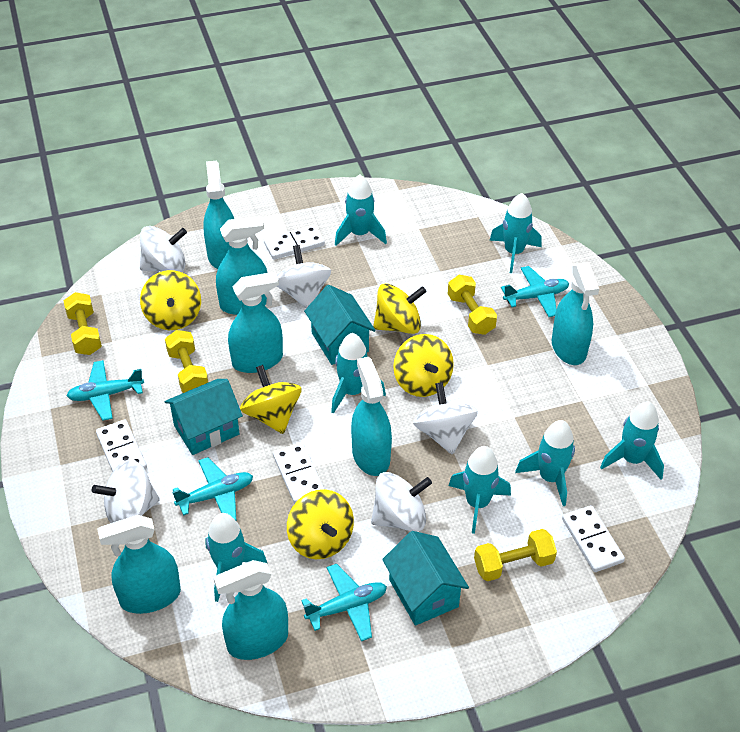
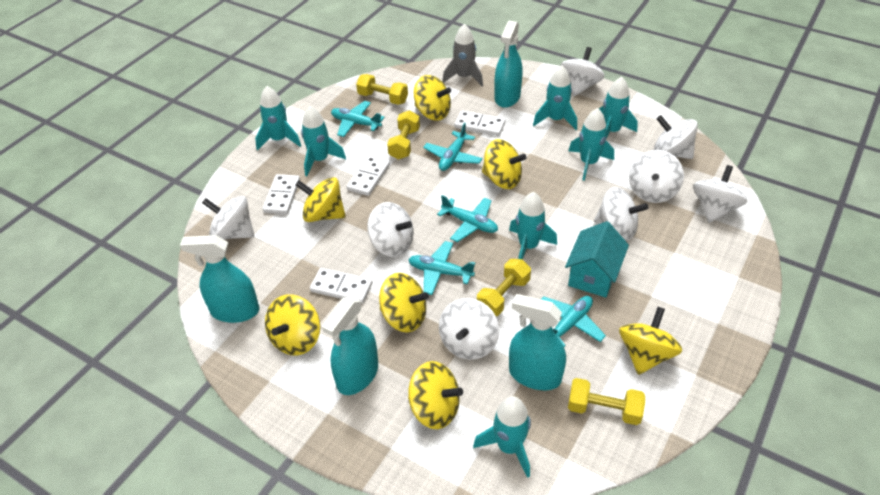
grey rocket: 0 -> 1
turquoise house: 3 -> 1
turquoise plane: 4 -> 5
turquoise spray bottle: 7 -> 4
white spinning top: 5 -> 8
yellow spinning top: 5 -> 7

